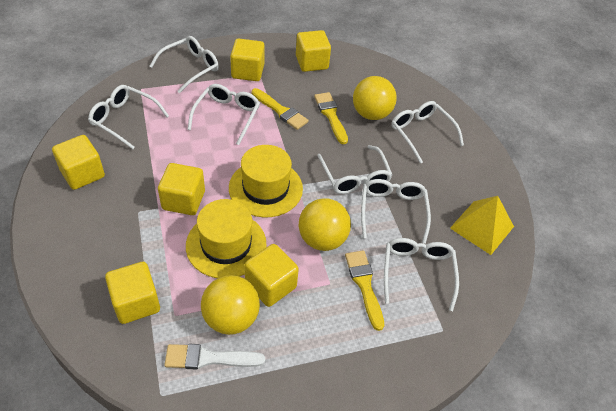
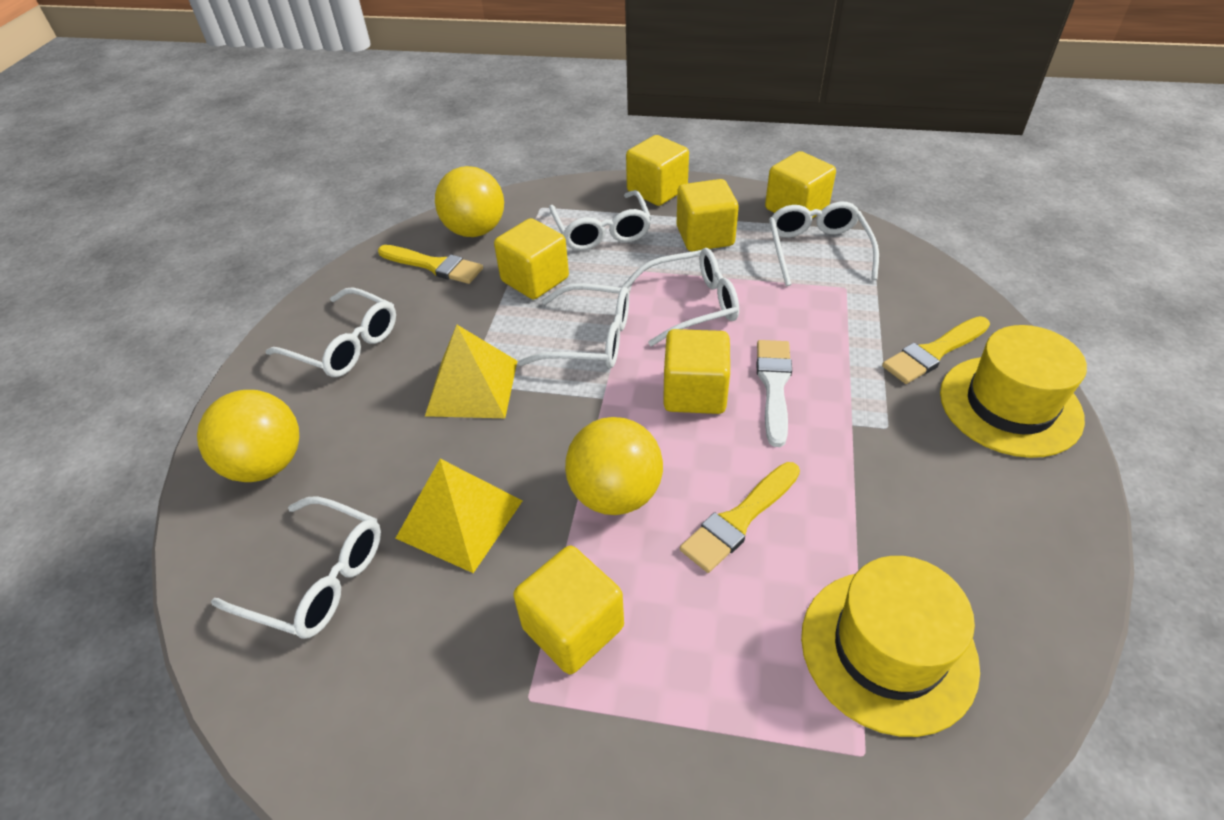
white glasses: 7 -> 6
yellow pyramid: 1 -> 2

